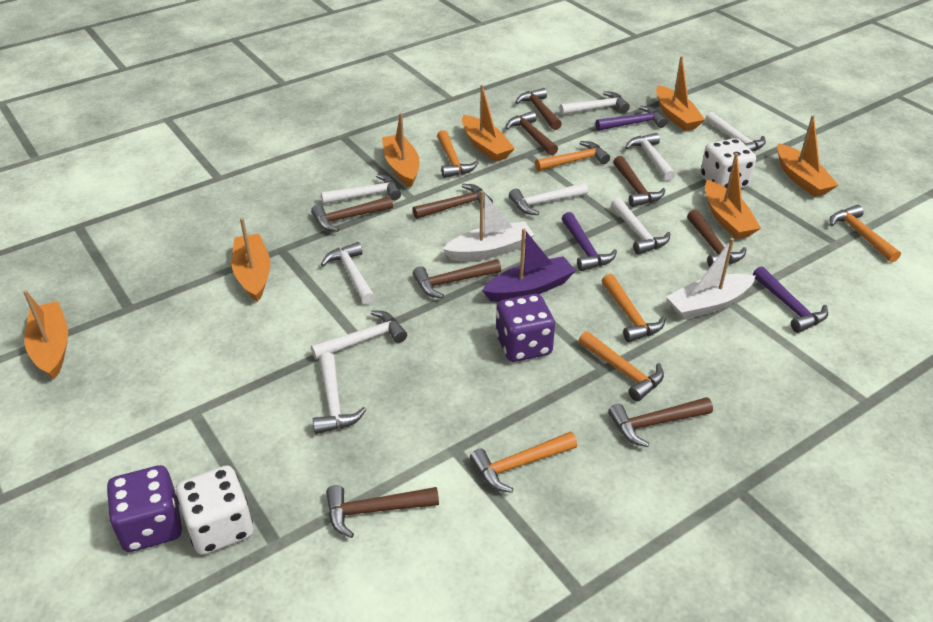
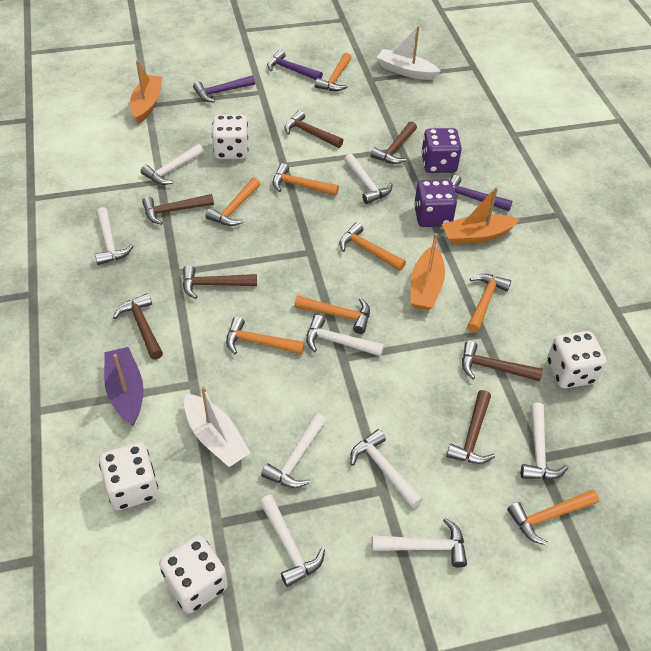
brown hammer: 9 -> 7
orange boat: 7 -> 3
orange hammer: 6 -> 8
white dice: 2 -> 4

